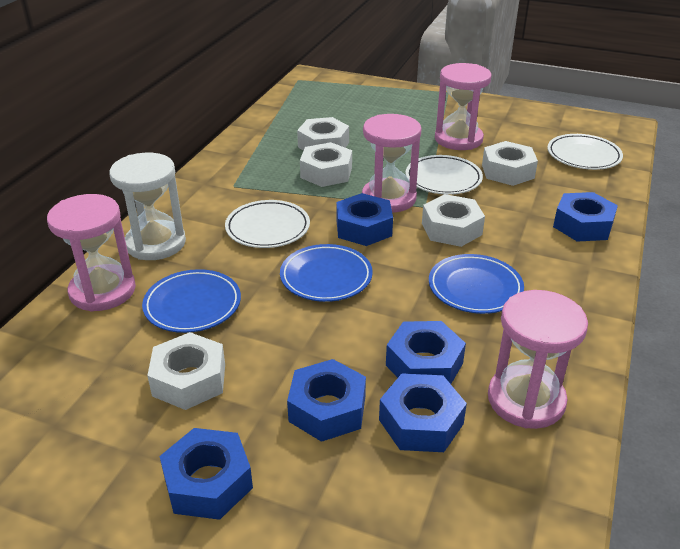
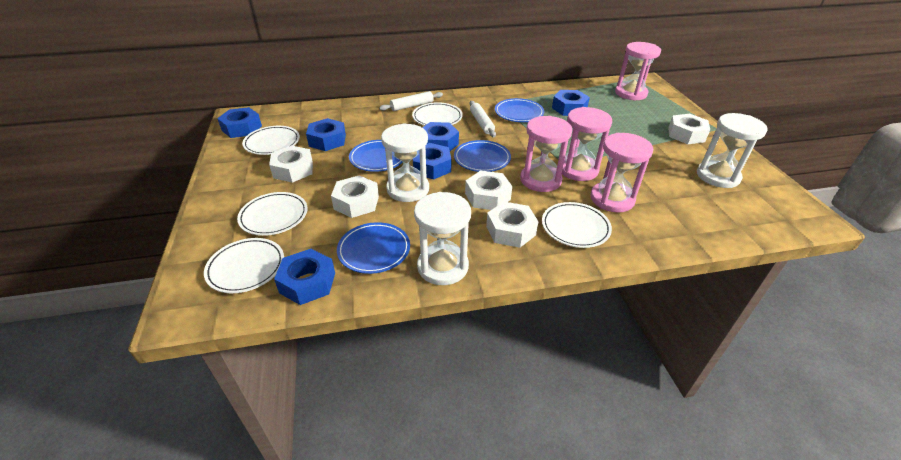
blue plate: 3 -> 4
white hourglass: 1 -> 3
white plate: 3 -> 5
white rolling pin: 0 -> 2

